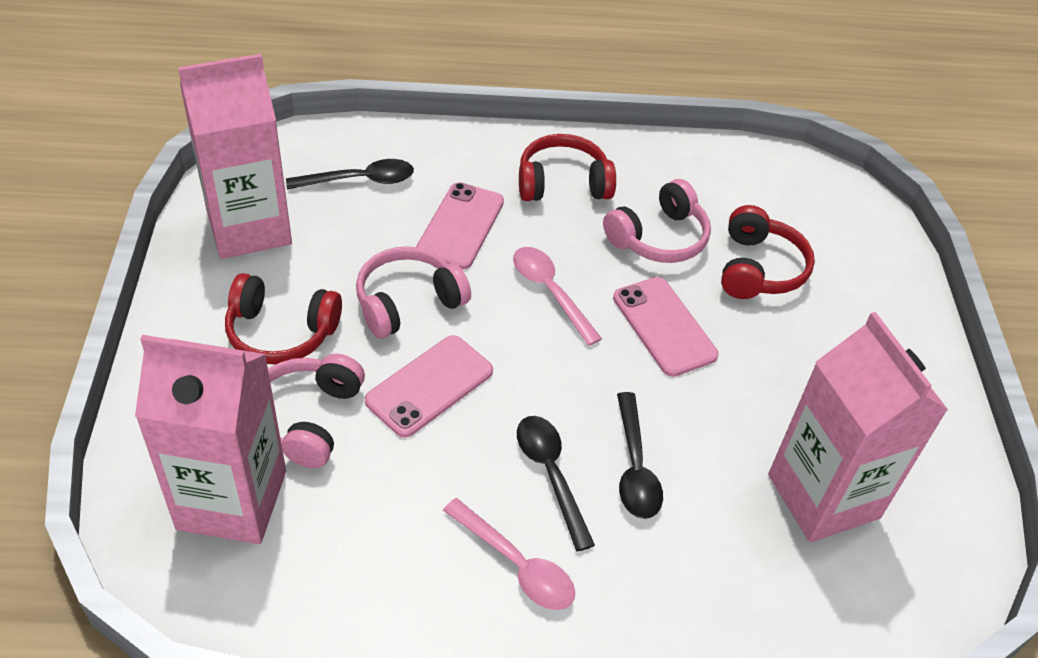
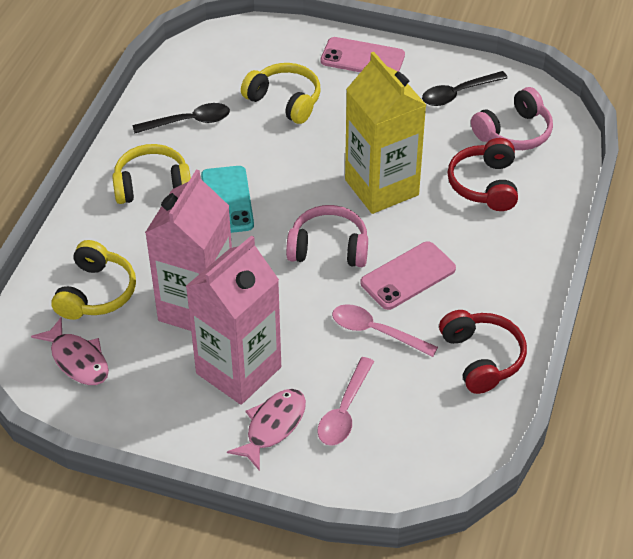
black spoon: 3 -> 2
pink carton: 3 -> 2
pink fish: 0 -> 2
pink headphones: 3 -> 2
pink phone: 3 -> 2
red headphones: 3 -> 2
turquoise phone: 0 -> 1
yellow carton: 0 -> 1
yellow headphones: 0 -> 3

